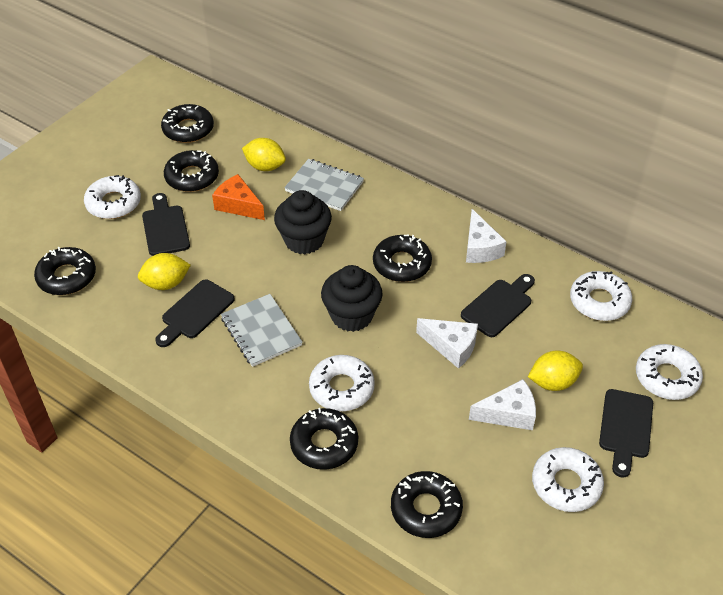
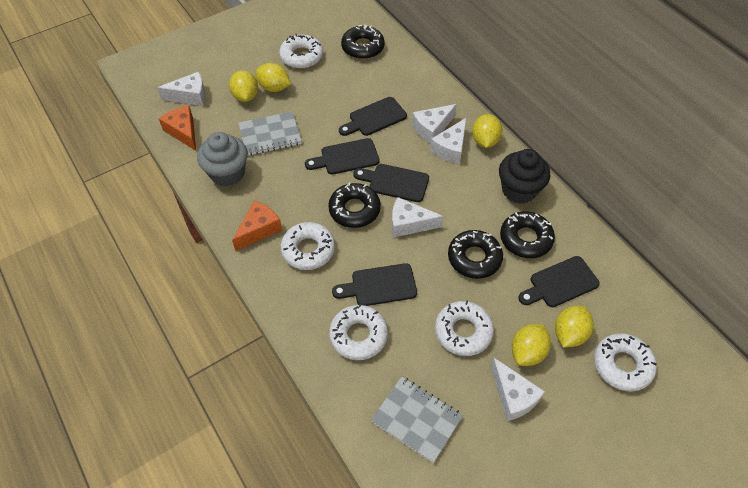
black cupcake: 2 -> 1
black cutting board: 4 -> 5
black donut: 6 -> 4
grey cupcake: 0 -> 1
orange cheese: 1 -> 2
white cheese: 3 -> 5
yellow lemon: 3 -> 5

